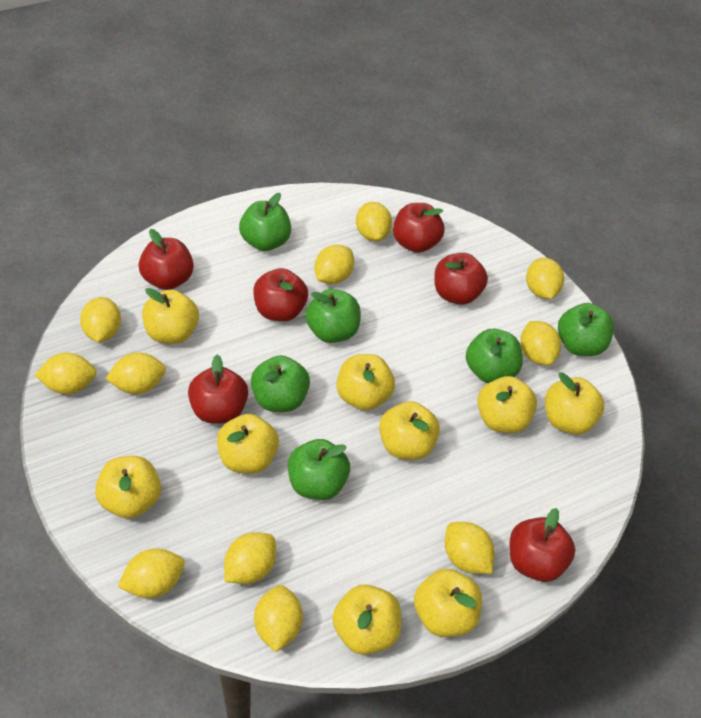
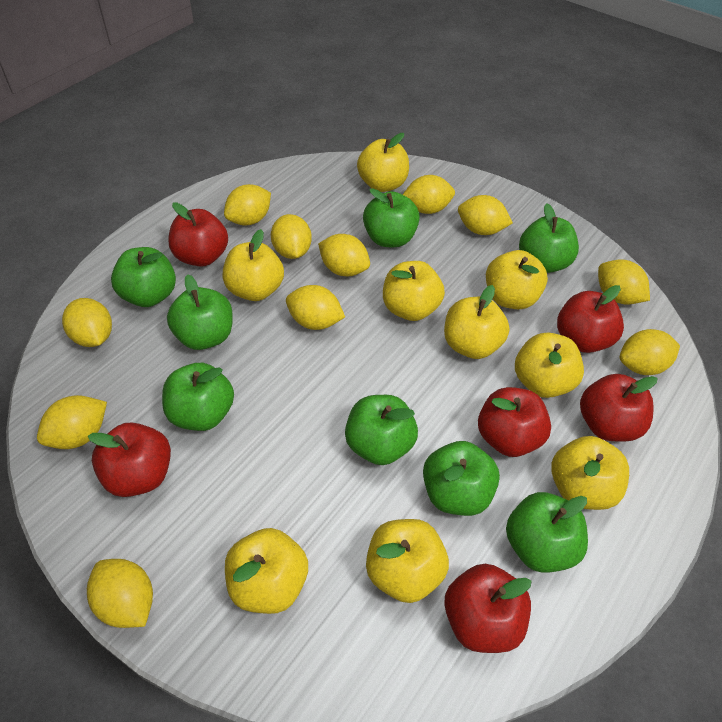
green apple: 6 -> 8

